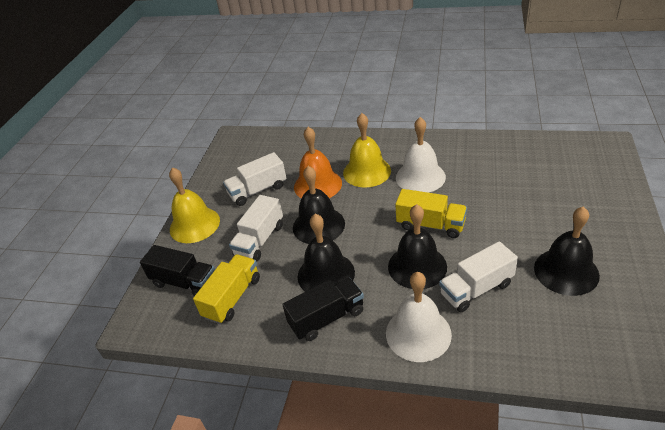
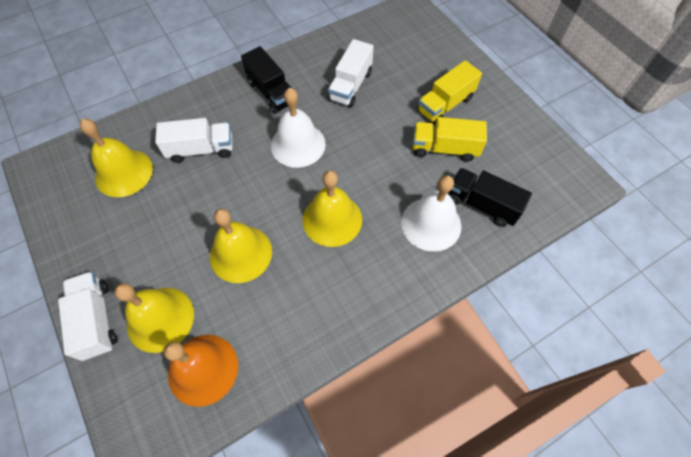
black bell: 4 -> 0
yellow bell: 2 -> 4

